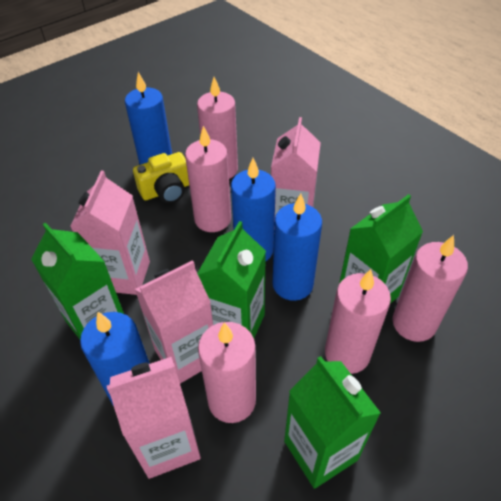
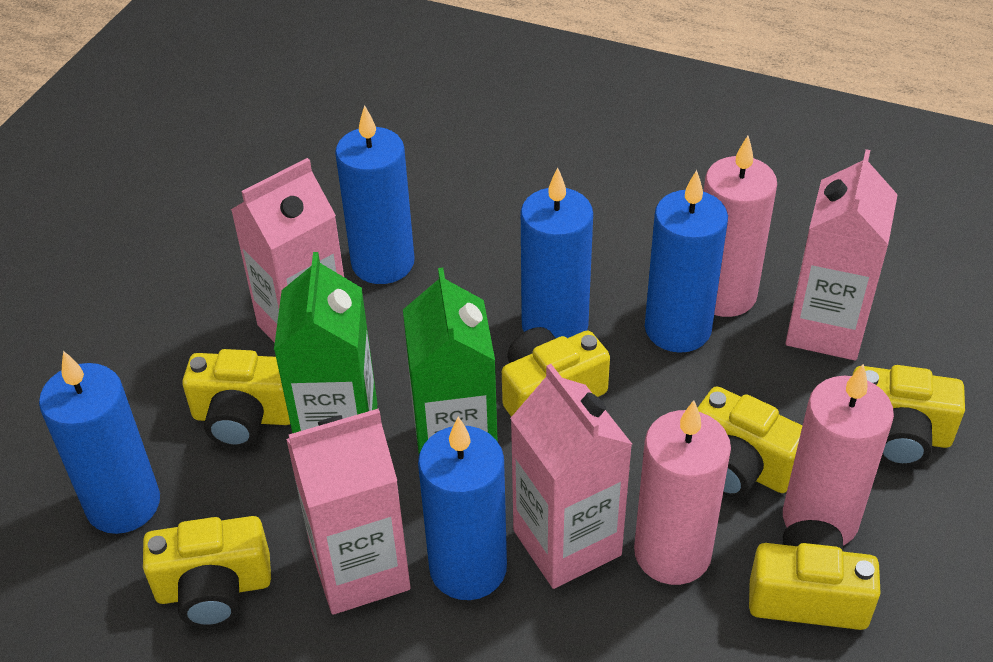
blue candle: 4 -> 5
green carton: 4 -> 2
pink candle: 5 -> 3
yellow camera: 1 -> 6

